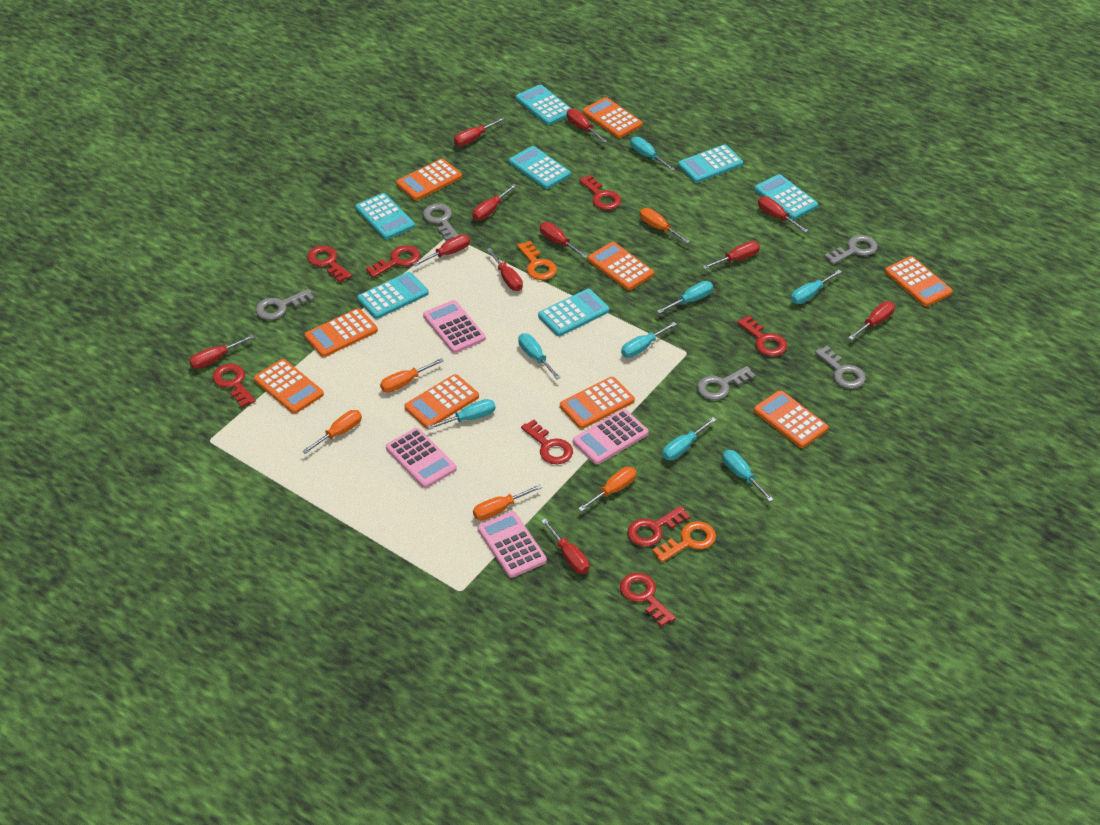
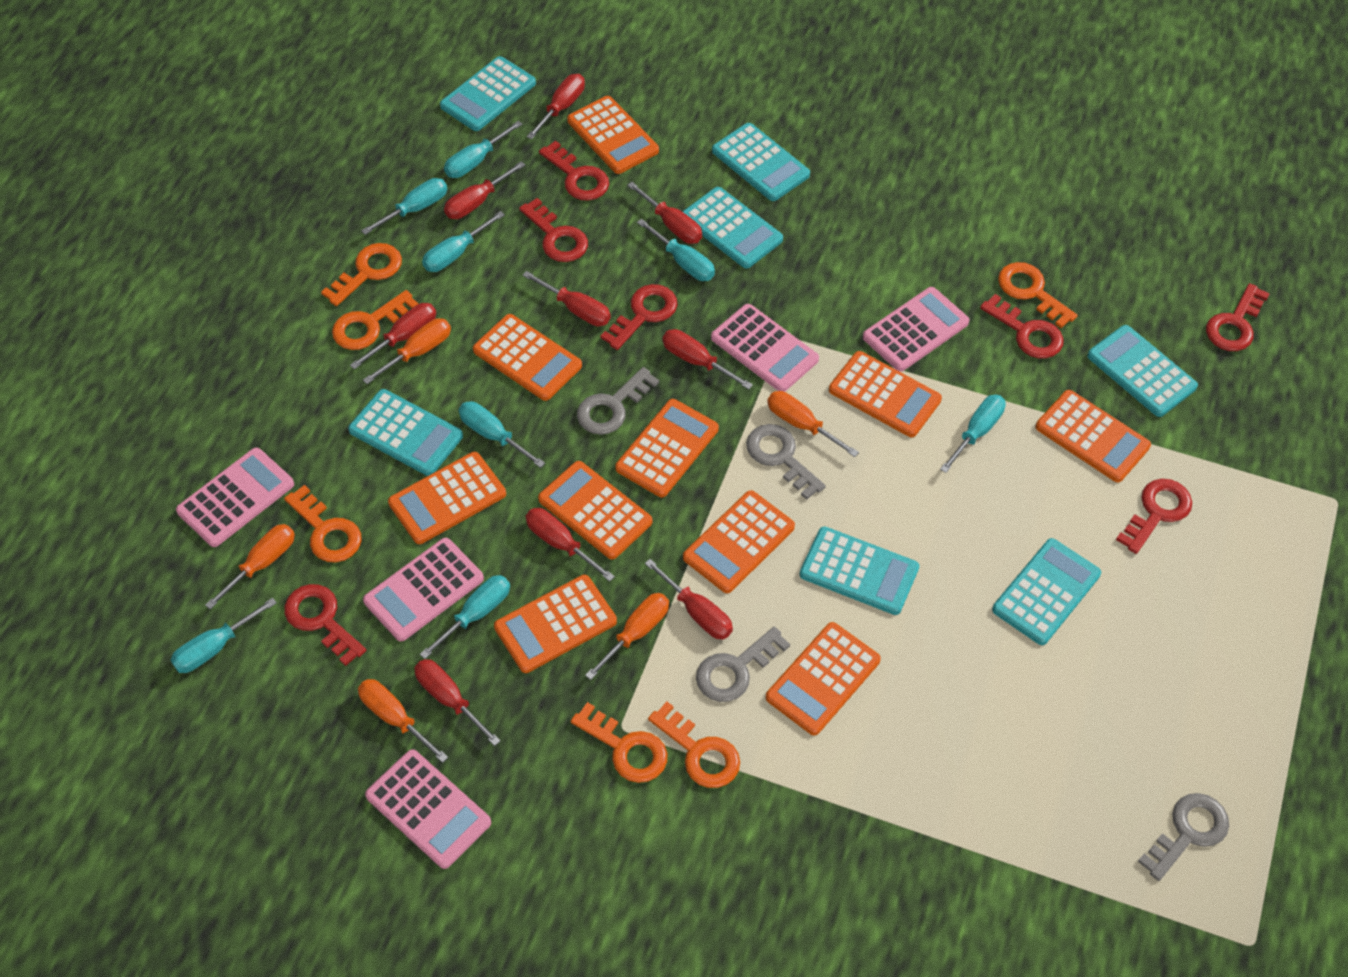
grey key: 5 -> 4
orange calculator: 9 -> 10
orange key: 2 -> 6
pink calculator: 4 -> 5
red key: 8 -> 7
red screwdriver: 11 -> 9

